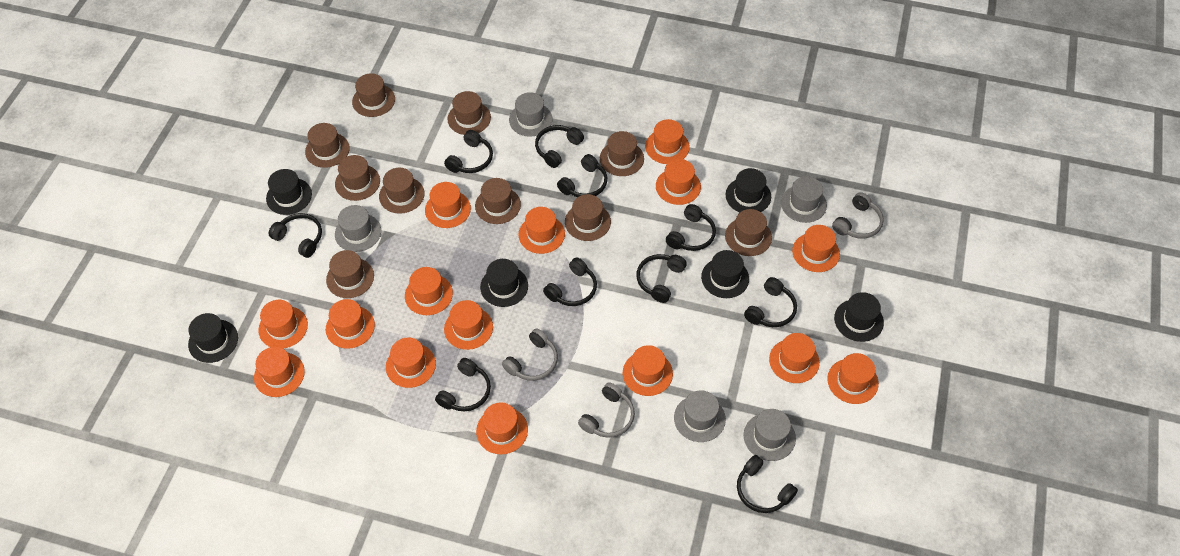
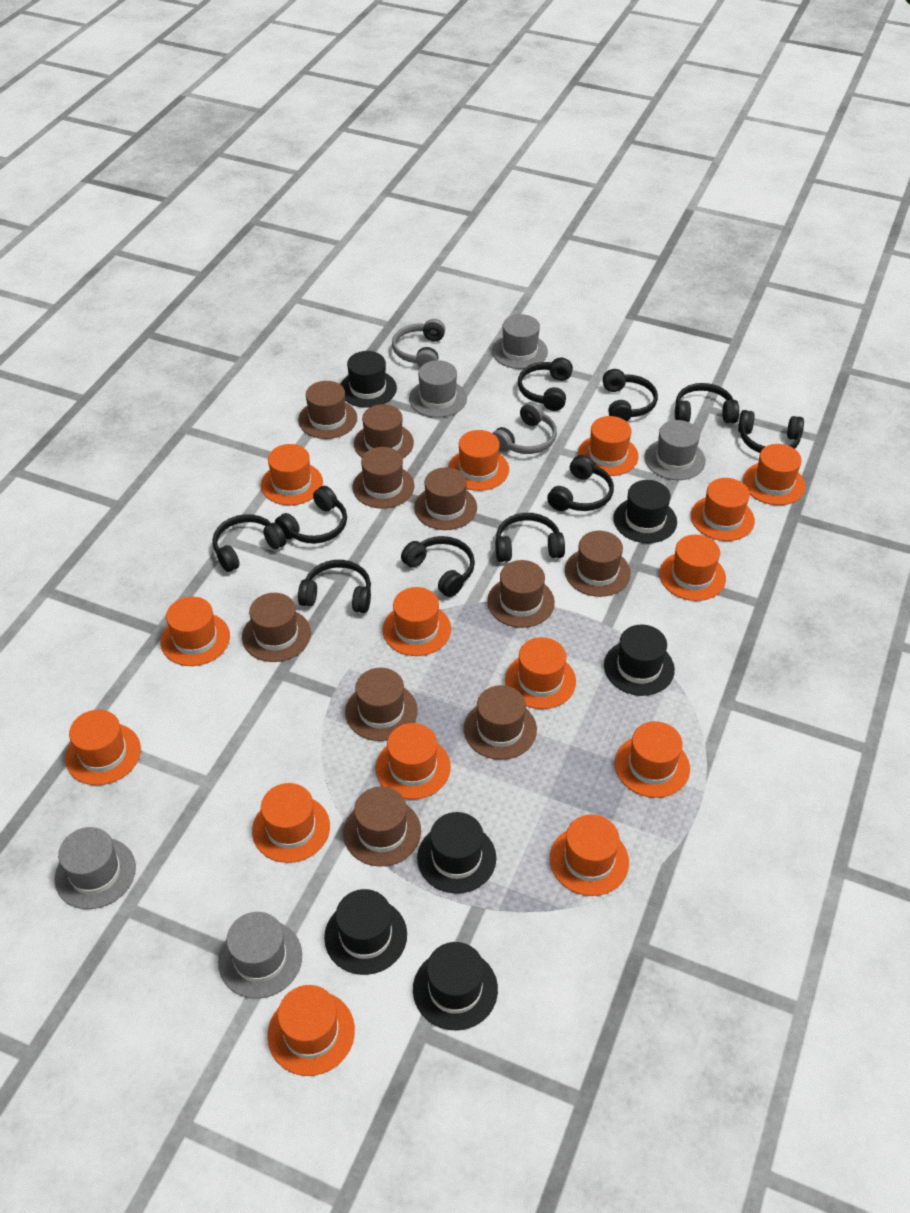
grey headphones: 3 -> 2

